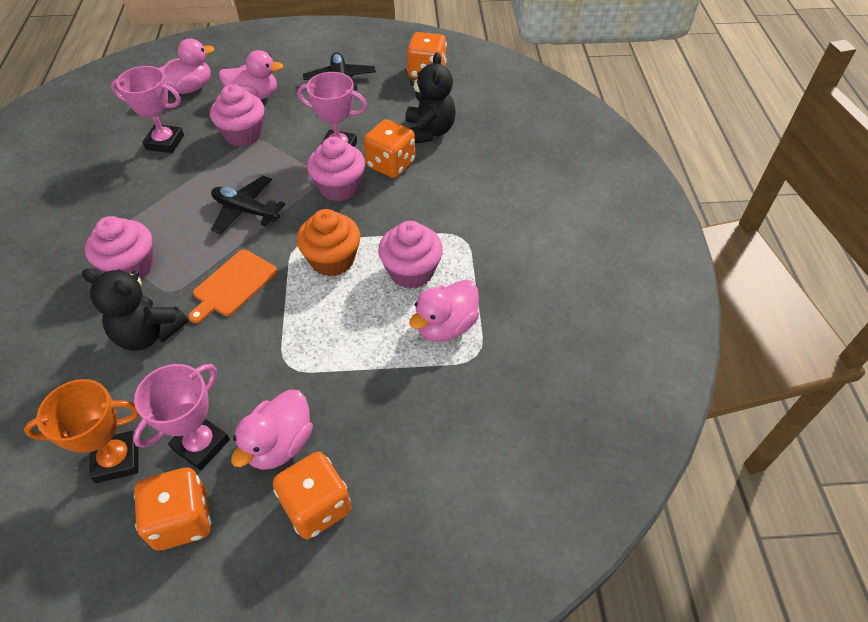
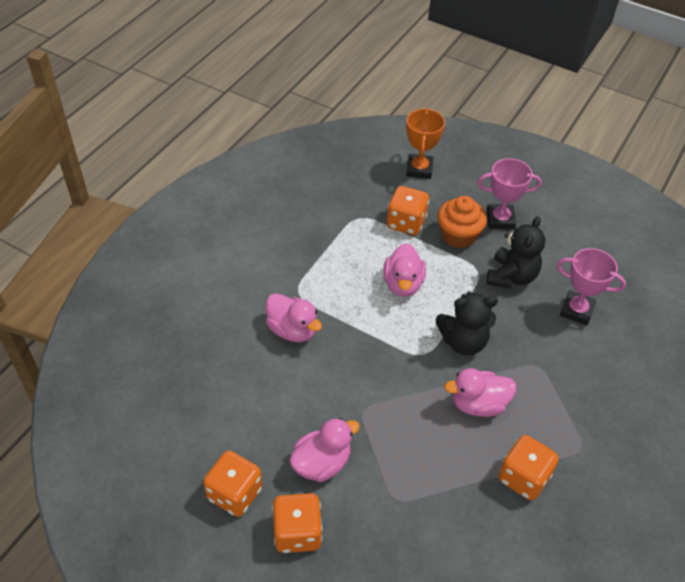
black plane: 2 -> 0
orange cutting board: 1 -> 0
pink cupcake: 4 -> 0
pink trophy: 3 -> 2

